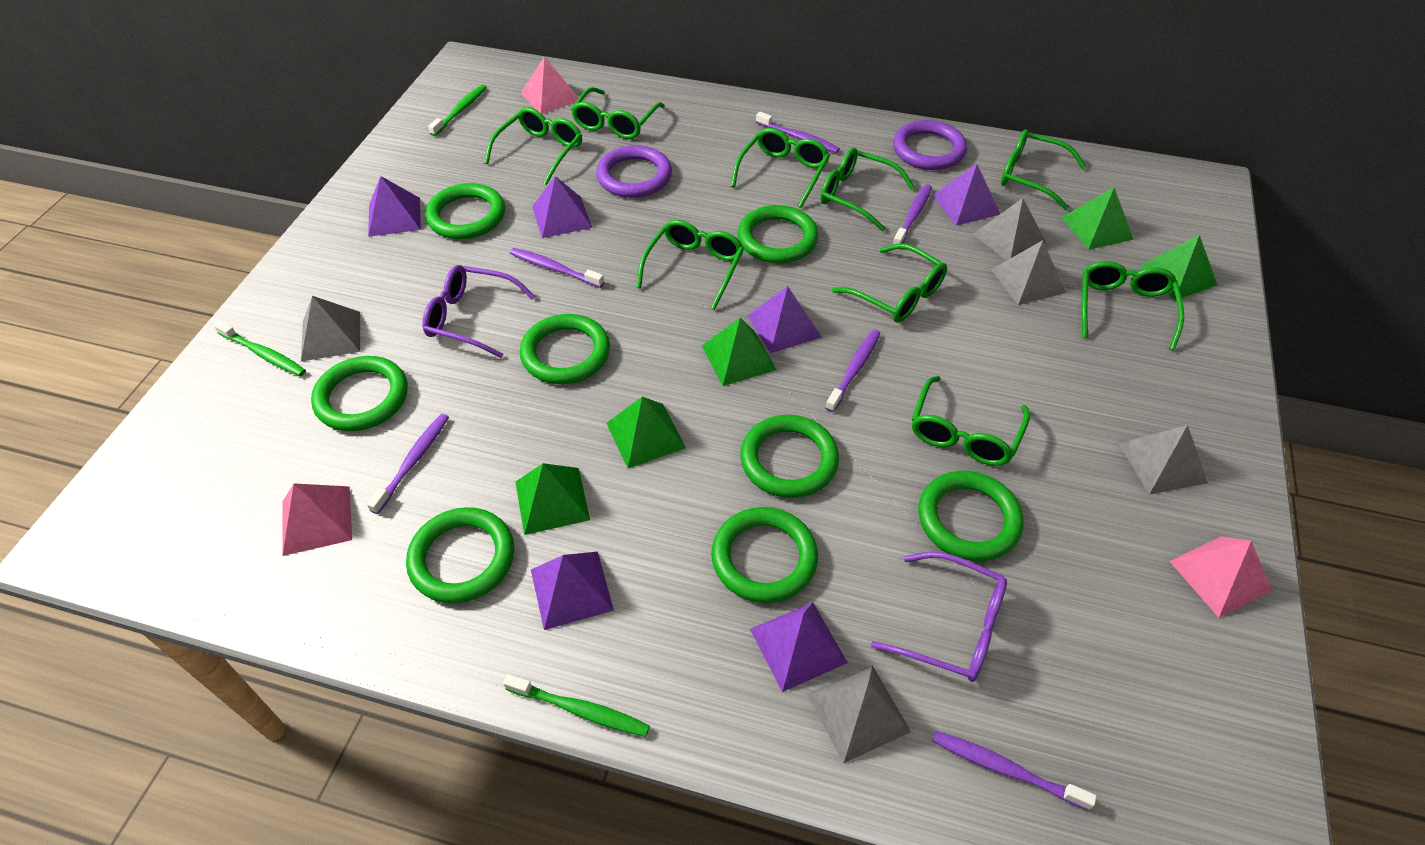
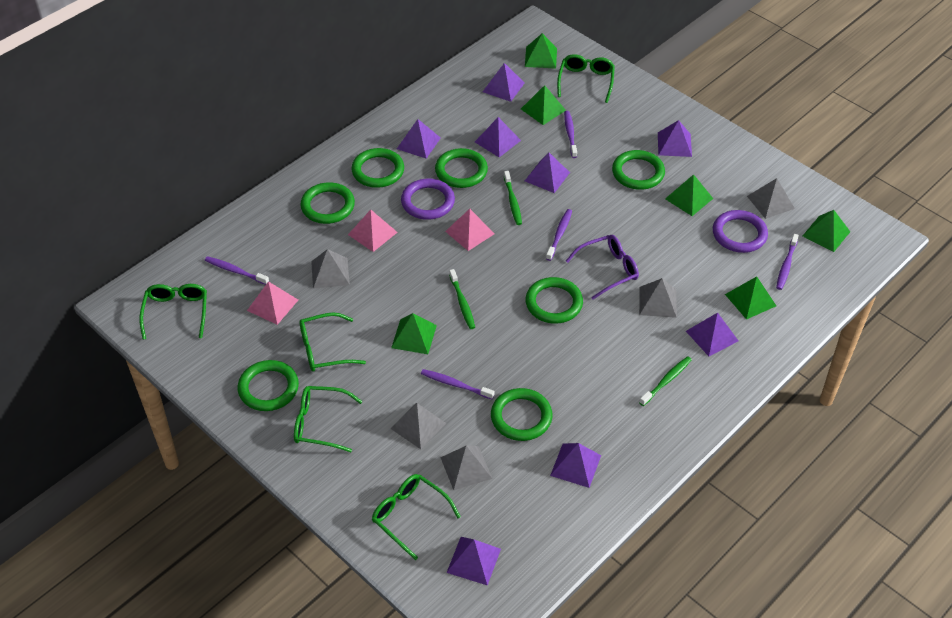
green glasses: 9 -> 5
green pyramid: 5 -> 6
green ring: 8 -> 7
purple glasses: 2 -> 1
purple pyramid: 6 -> 8
purple toothbrush: 6 -> 5

